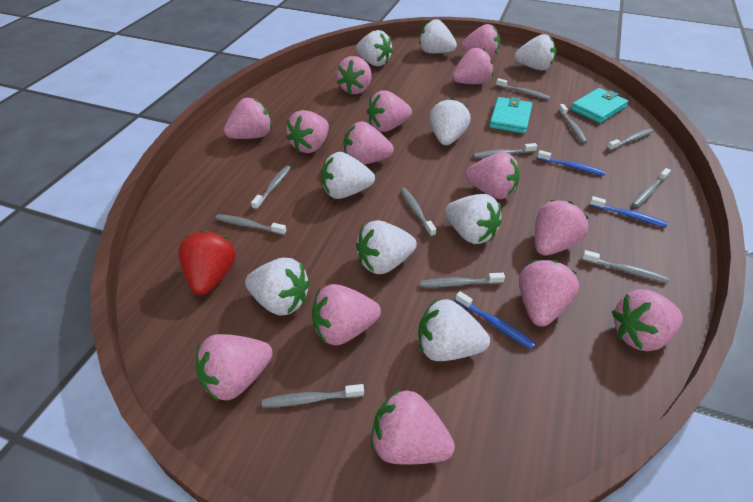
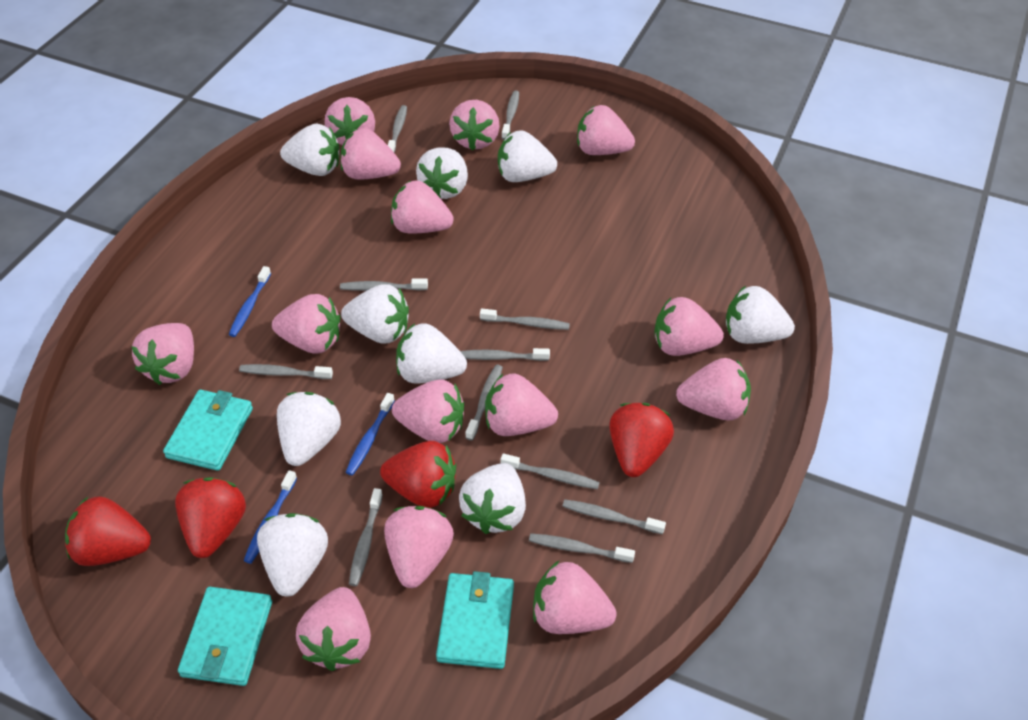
red strawberry: 1 -> 4
turquoise wallet: 2 -> 3

